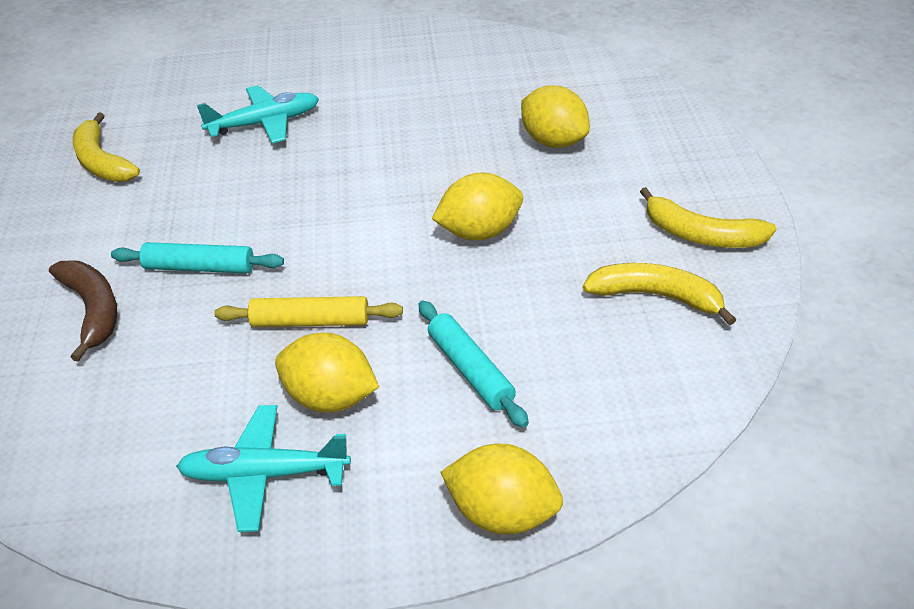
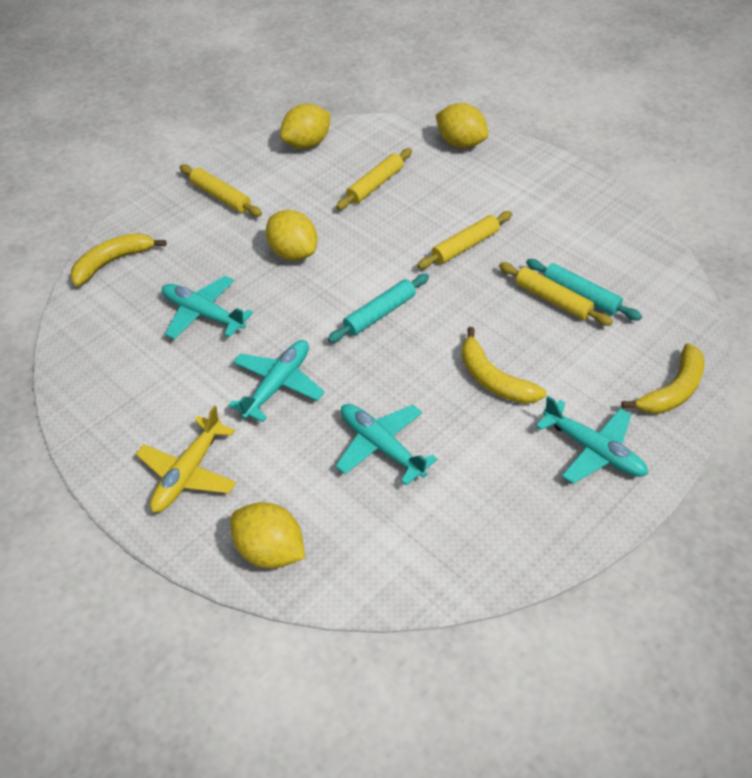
brown banana: 1 -> 0
turquoise plane: 2 -> 4
yellow plane: 0 -> 1
yellow rolling pin: 1 -> 4

